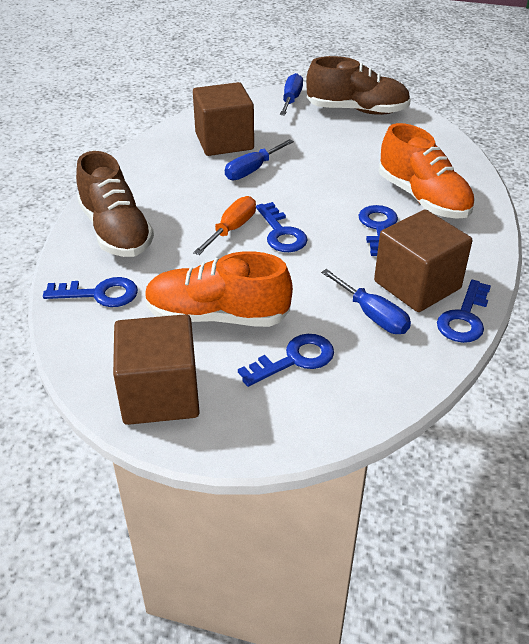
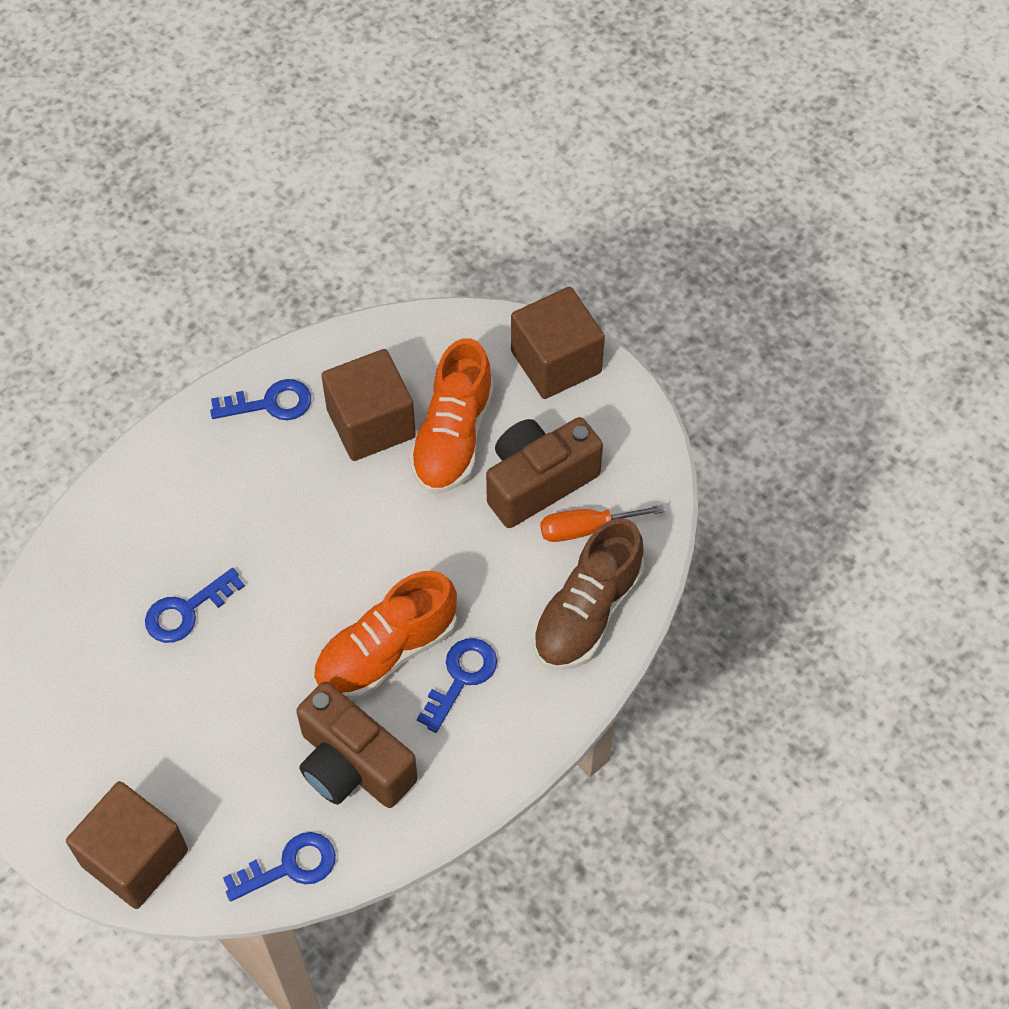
blue key: 5 -> 4
blue screwdriver: 3 -> 0
brown camera: 0 -> 2
brown shoe: 2 -> 1

